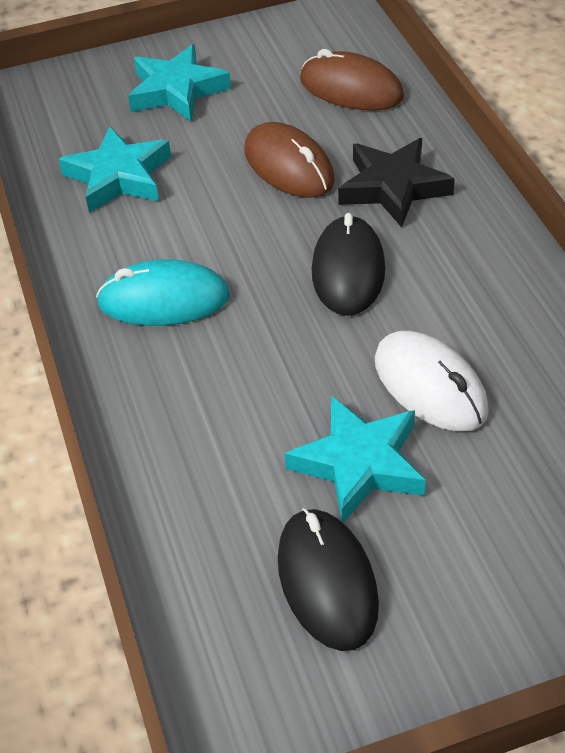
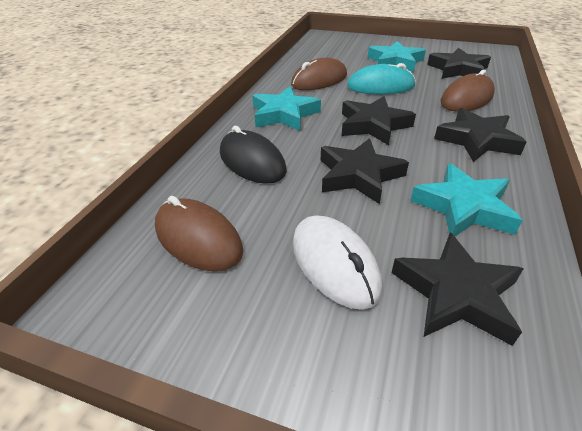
black mouse: 2 -> 1
black star: 1 -> 5
brown mouse: 2 -> 3

